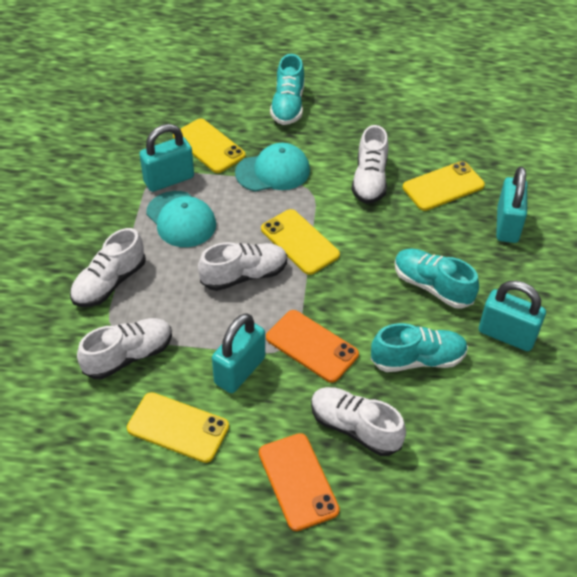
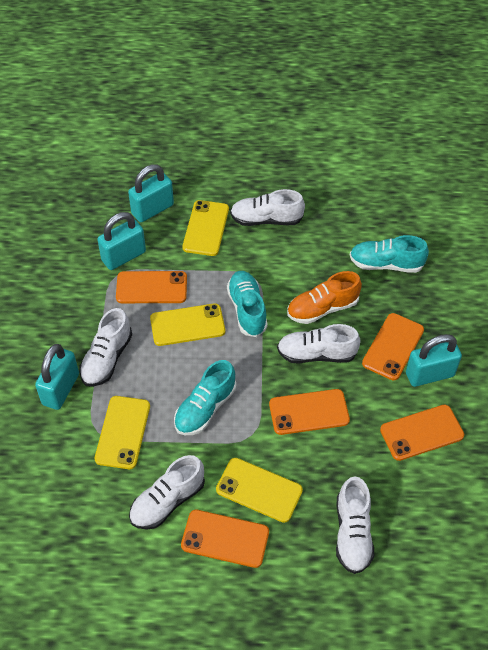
orange phone: 2 -> 5
orange shoe: 0 -> 1
turquoise cap: 2 -> 0

